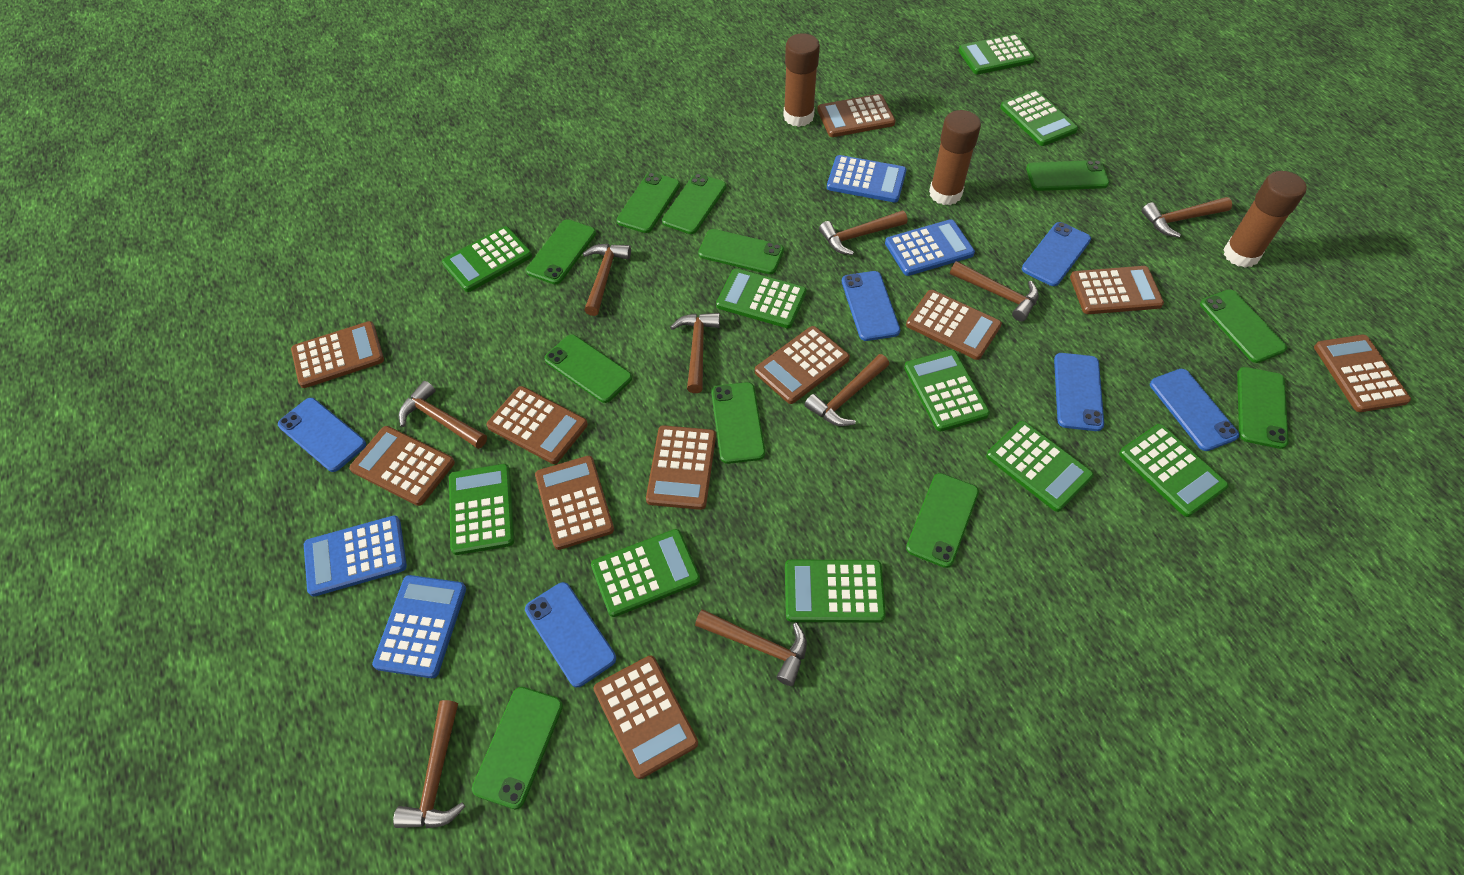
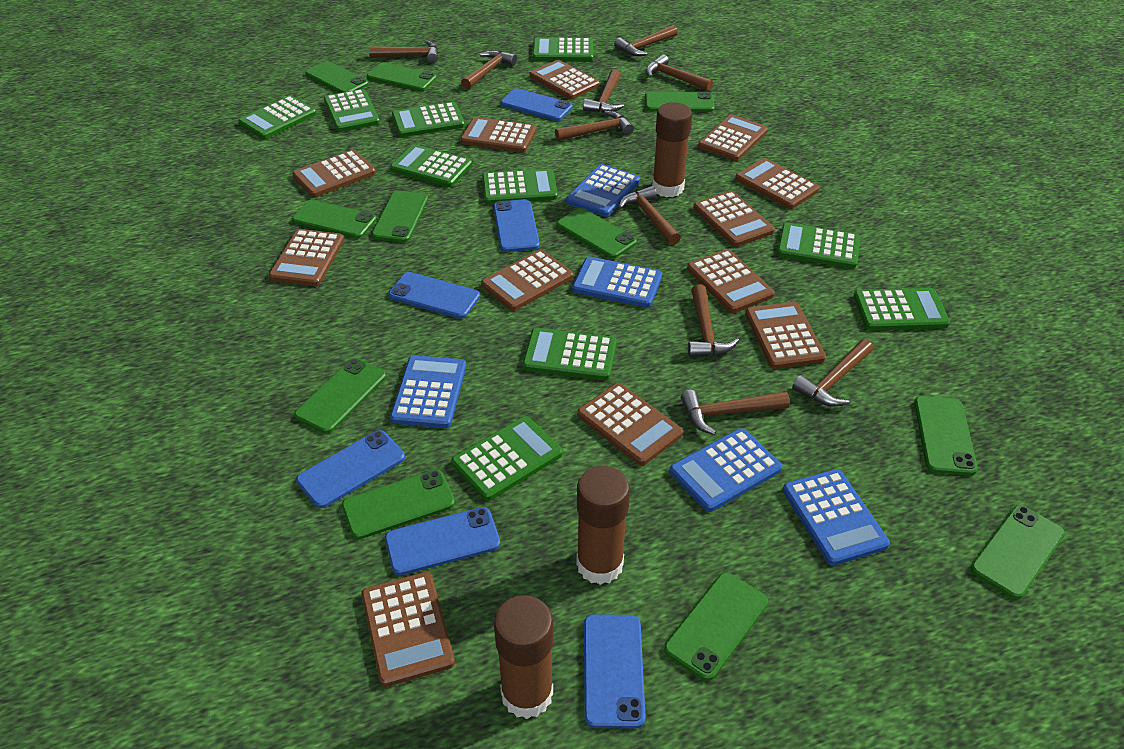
blue calculator: 4 -> 5
brown calculator: 11 -> 12
brown hammer: 9 -> 10

